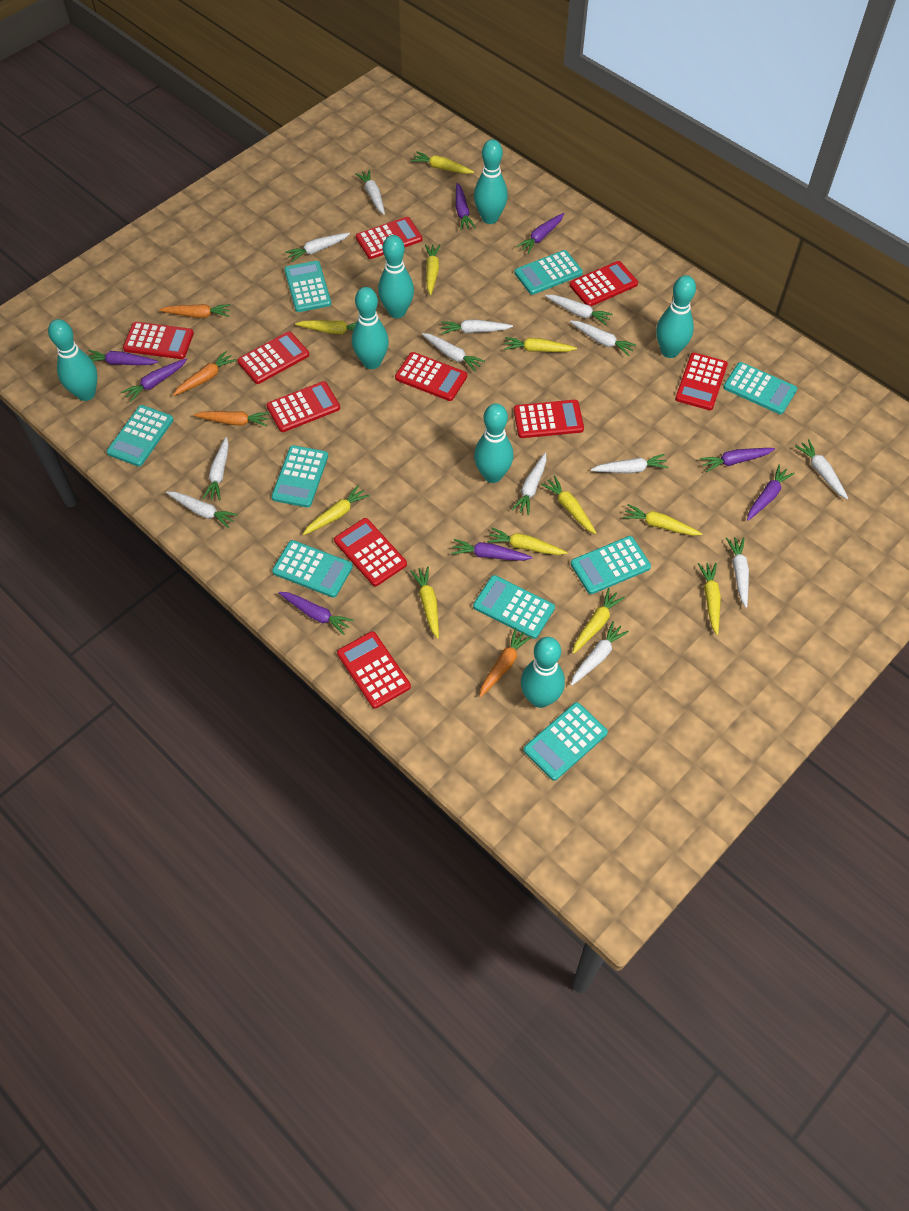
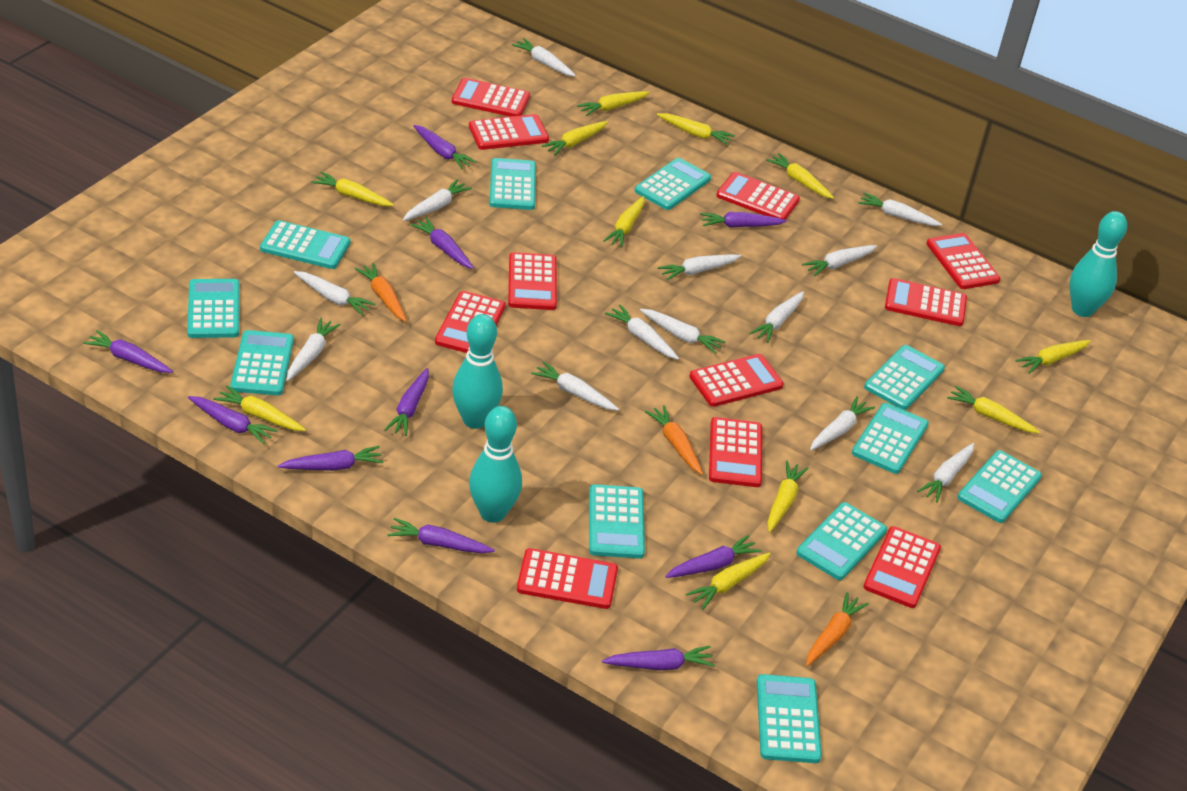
orange carrot: 4 -> 3
purple carrot: 8 -> 10
red calculator: 10 -> 11
turquoise bowling pin: 7 -> 3
turquoise calculator: 9 -> 11

